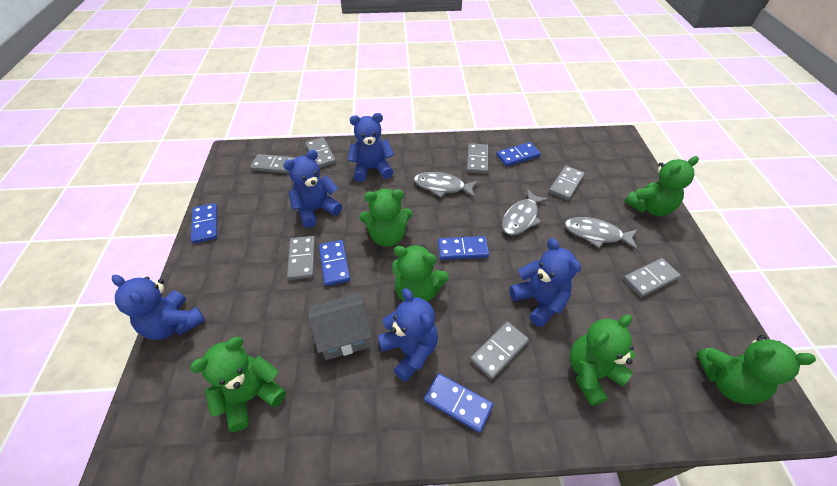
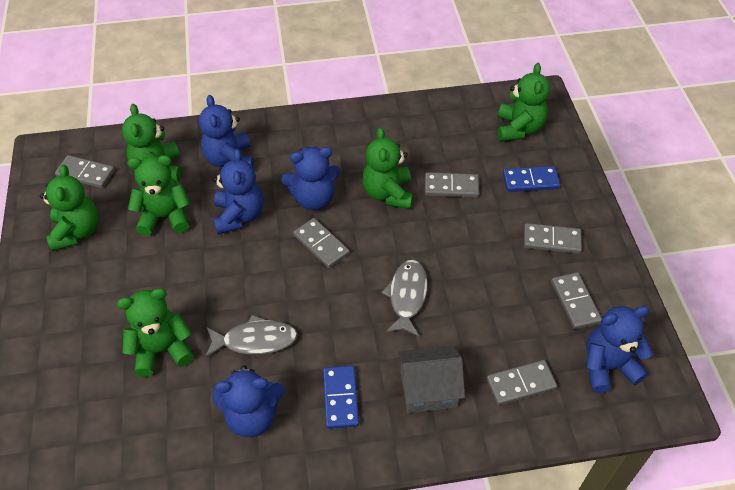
blue domino: 5 -> 2
grey domino: 7 -> 6
grey fish: 3 -> 2

